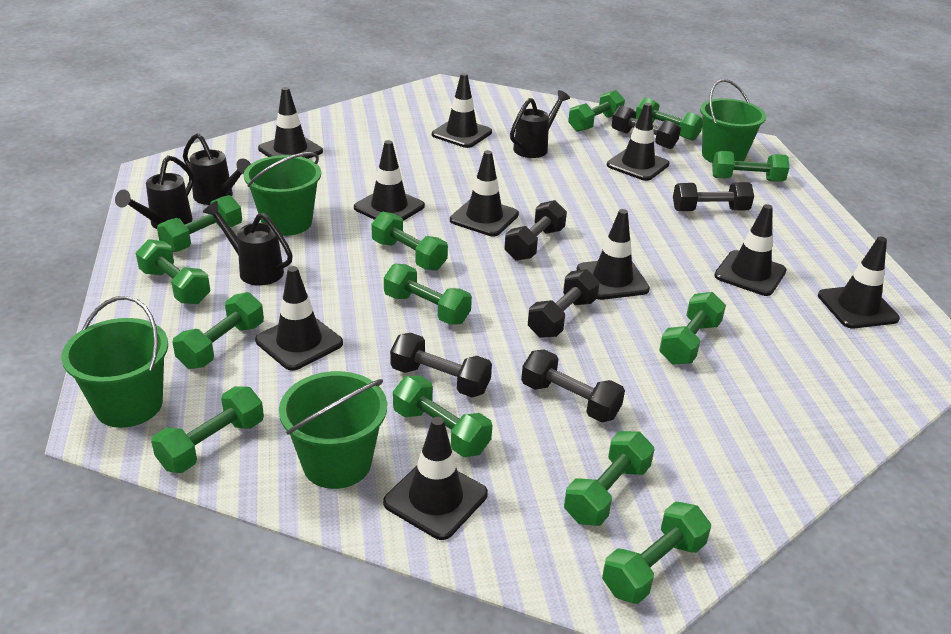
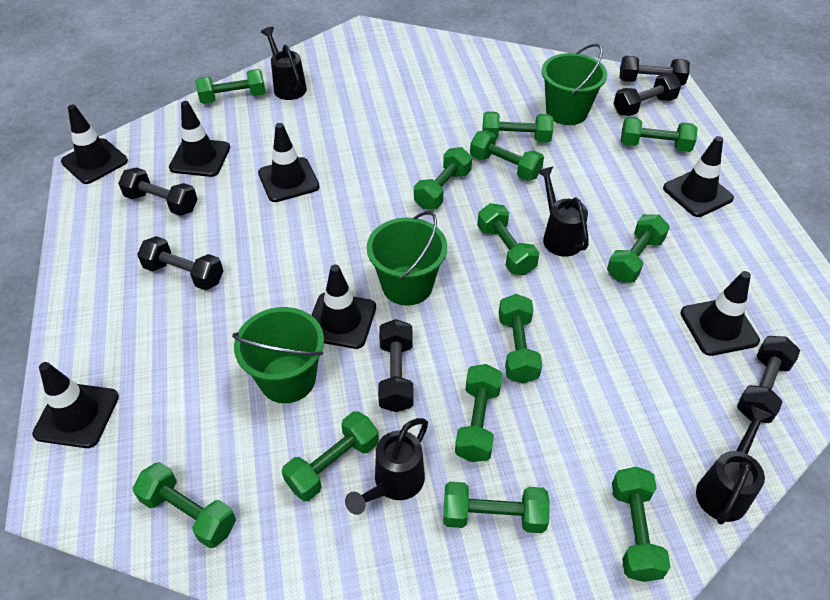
black traffic cone: 10 -> 7
green bucket: 4 -> 3

